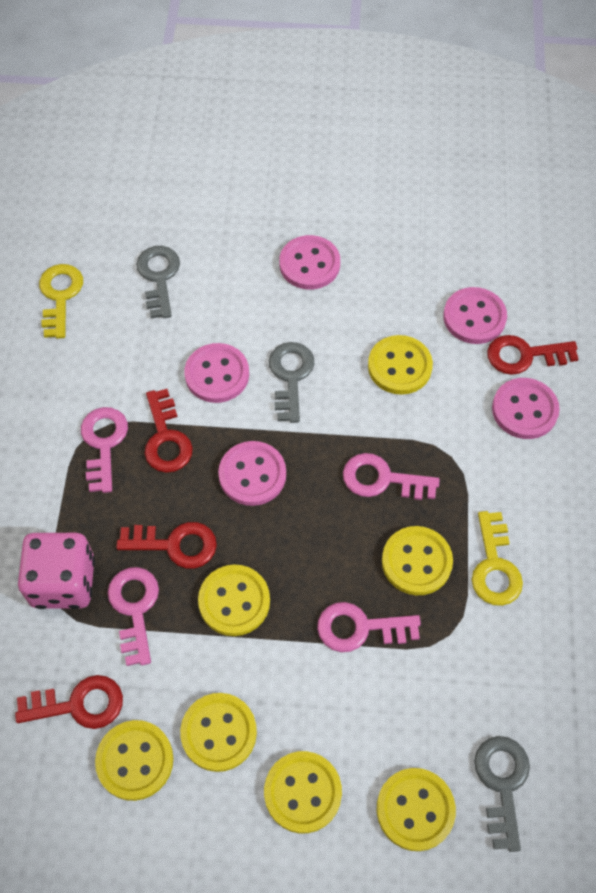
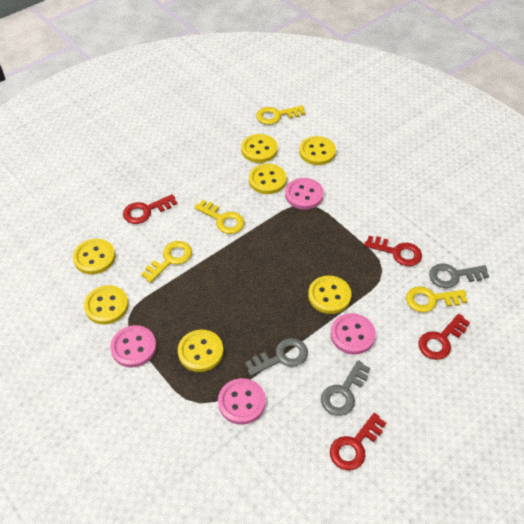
pink button: 5 -> 4
pink dice: 1 -> 0
pink key: 4 -> 0
yellow key: 2 -> 4

